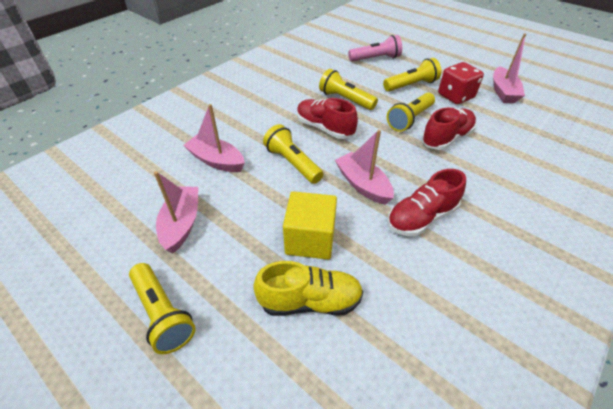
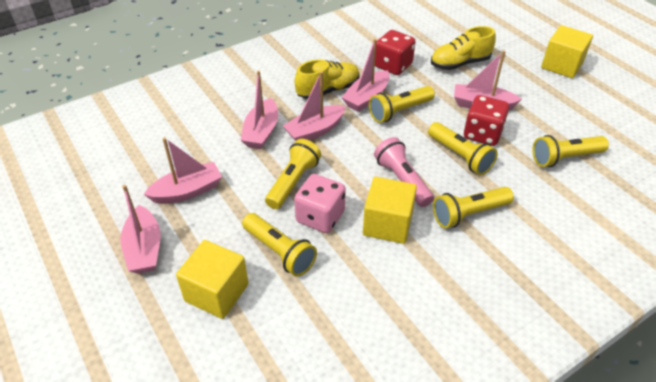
pink boat: 4 -> 6
pink dice: 0 -> 1
red dice: 1 -> 2
red shoe: 3 -> 0
yellow cube: 1 -> 3
yellow flashlight: 5 -> 6
yellow shoe: 1 -> 2

